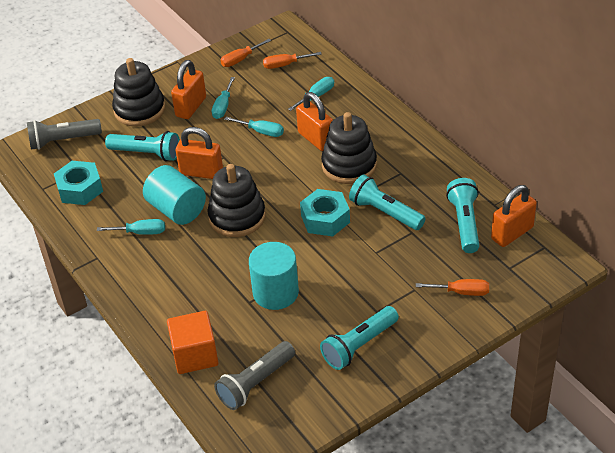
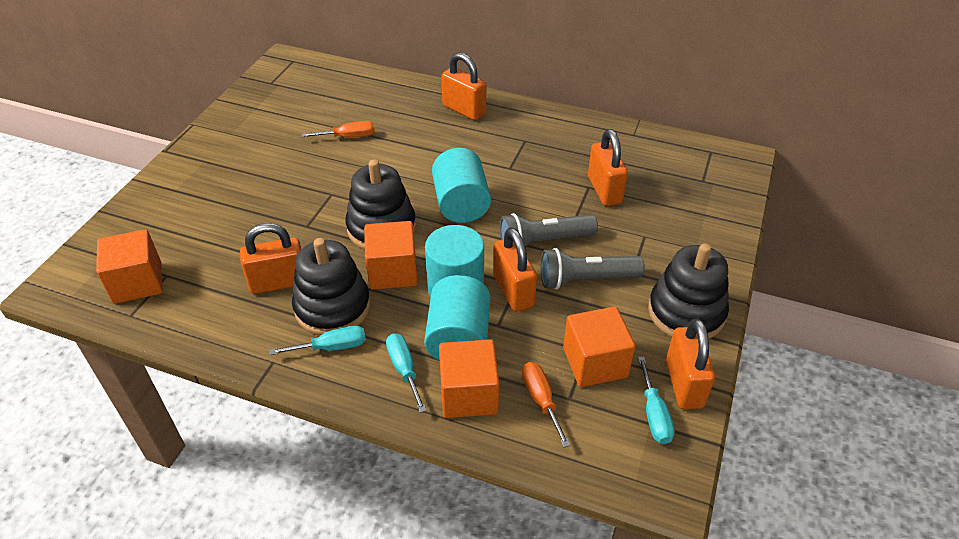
orange cube: 1 -> 4
orange padlock: 4 -> 5
orange screwdriver: 3 -> 2
turquoise cylinder: 2 -> 3
turquoise flashlight: 4 -> 0
turquoise nut: 2 -> 0
turquoise screwdriver: 4 -> 3

